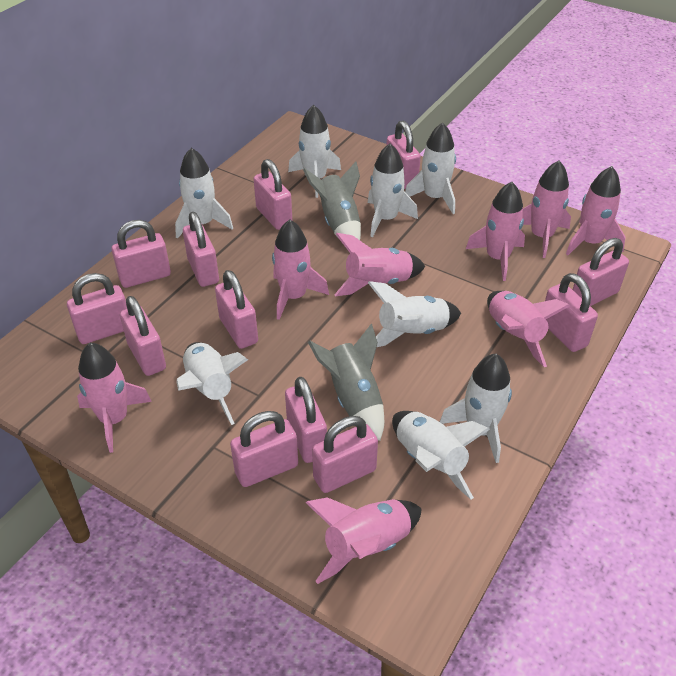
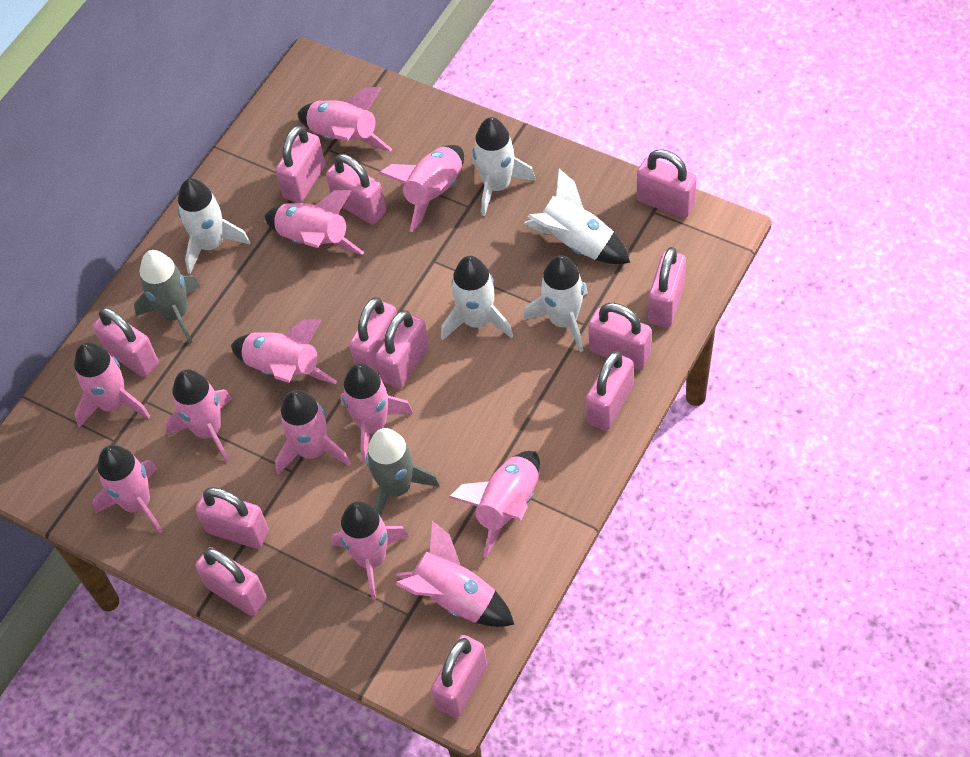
pink rocket: 8 -> 12
white rocket: 8 -> 5

